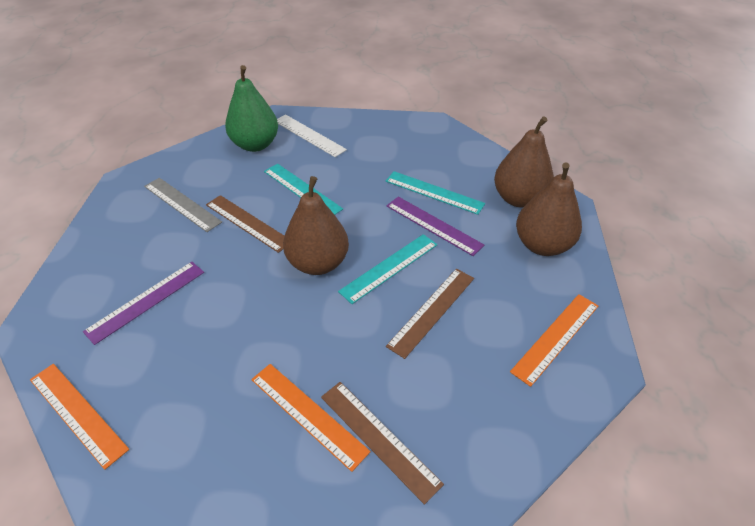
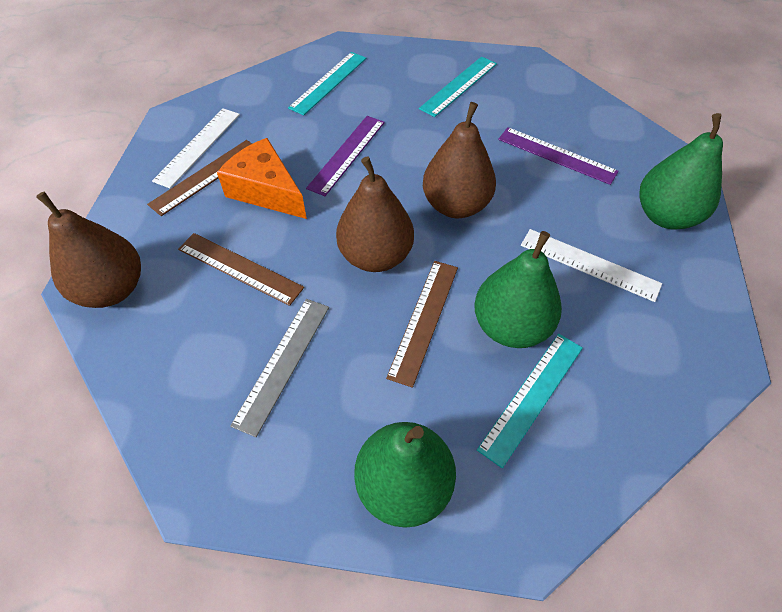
green pear: 1 -> 3
orange cheese: 0 -> 1
orange ruler: 3 -> 0
white ruler: 1 -> 2

